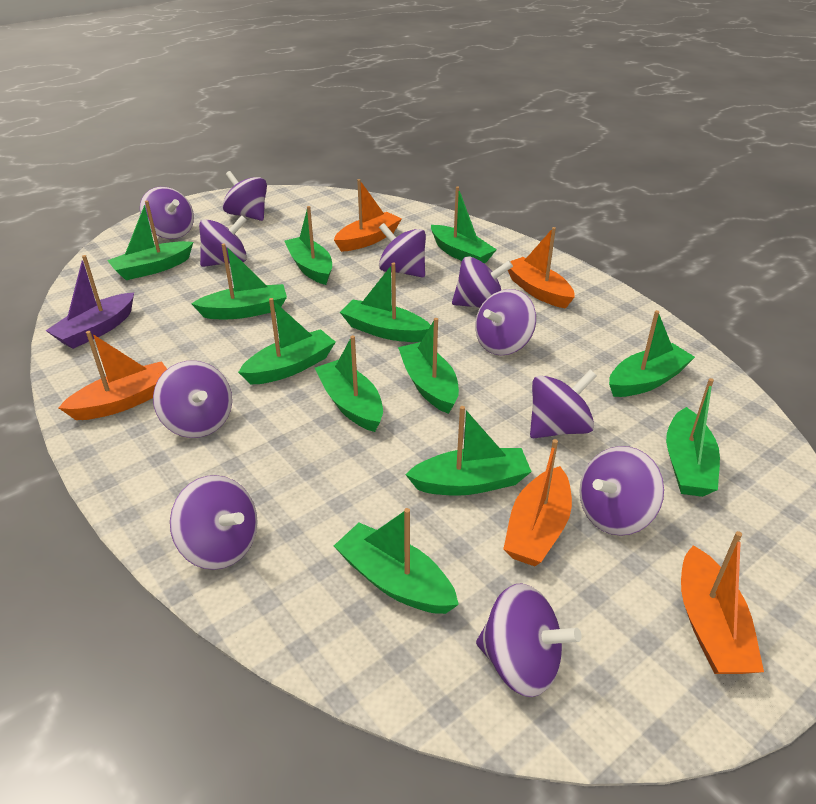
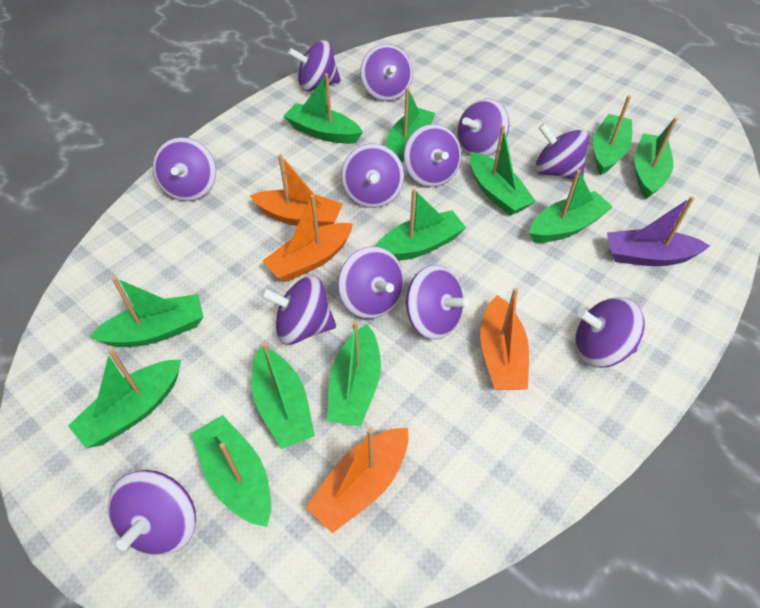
orange boat: 5 -> 4
purple spinning top: 11 -> 12

